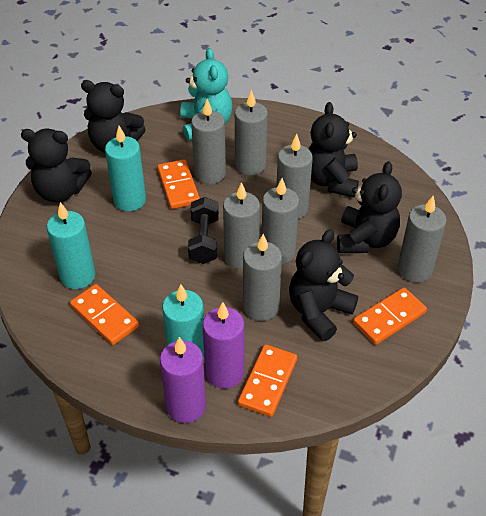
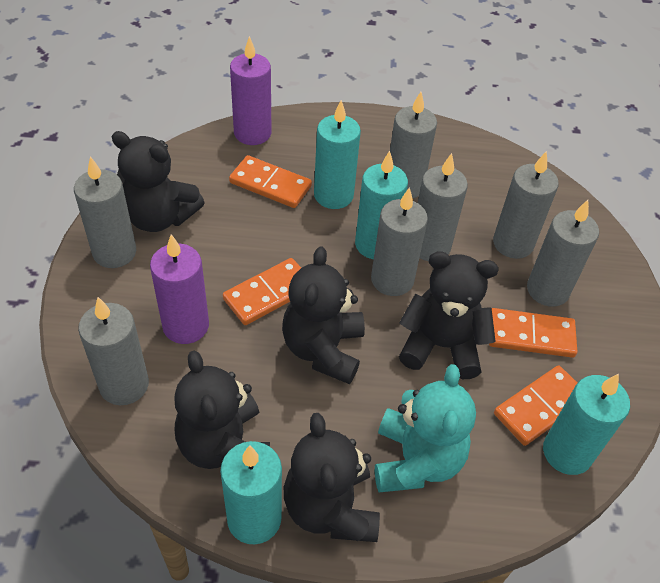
black dumbbell: 1 -> 0
turquoise candle: 3 -> 4

